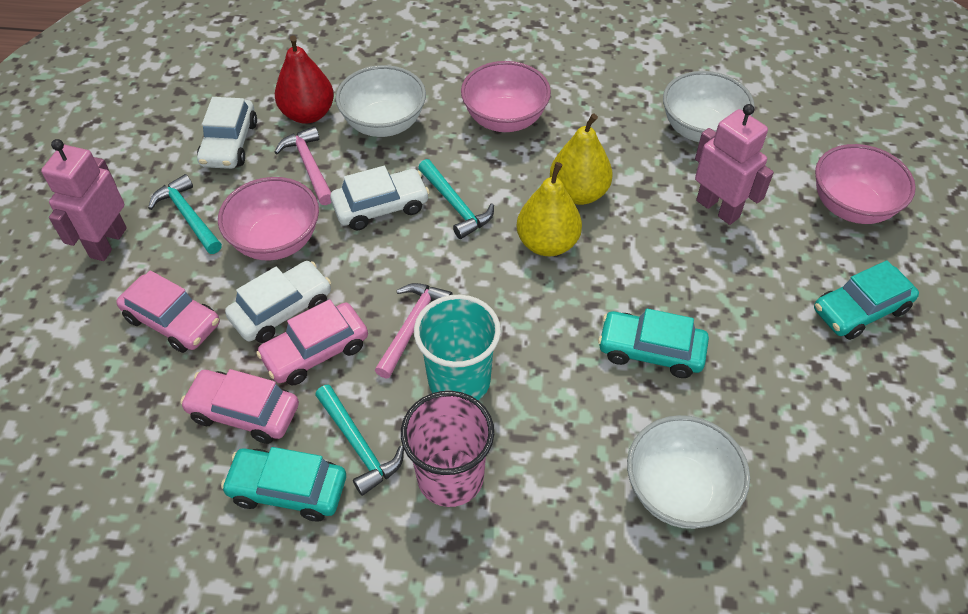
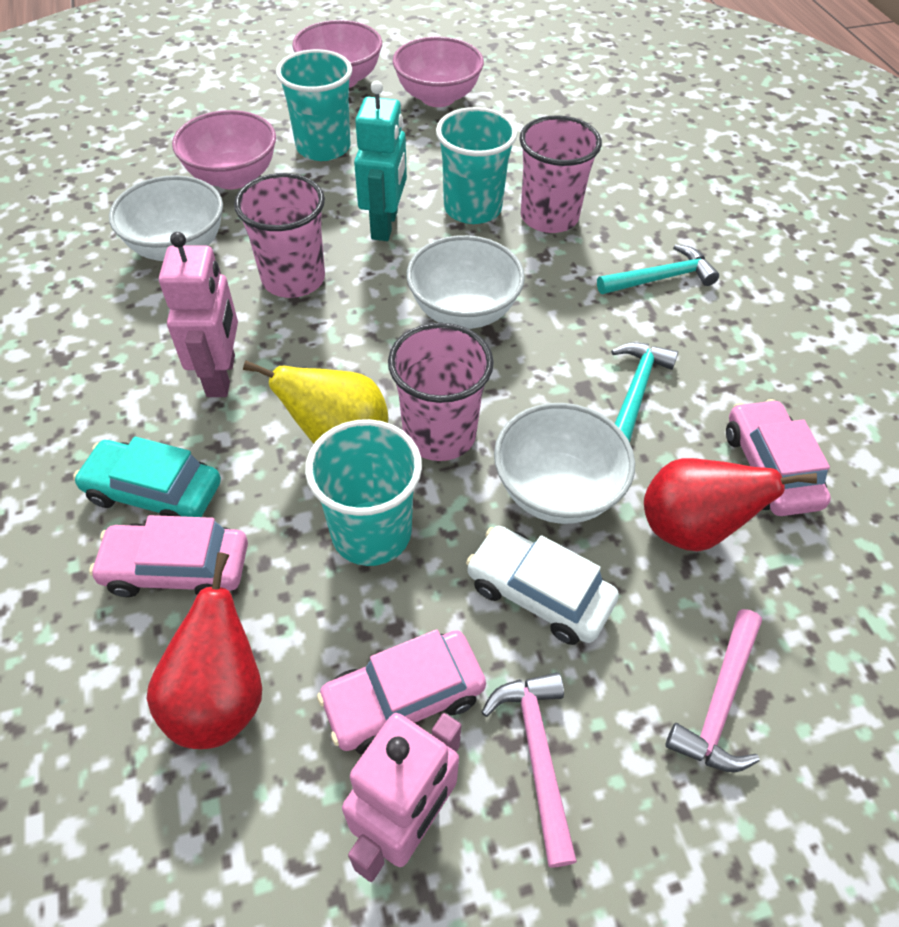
pink cup: 1 -> 3
red pear: 1 -> 2
turquoise car: 3 -> 1
turquoise cup: 1 -> 3
turquoise hammer: 3 -> 2
turquoise robot: 0 -> 1
white car: 3 -> 1
yellow pear: 2 -> 1

